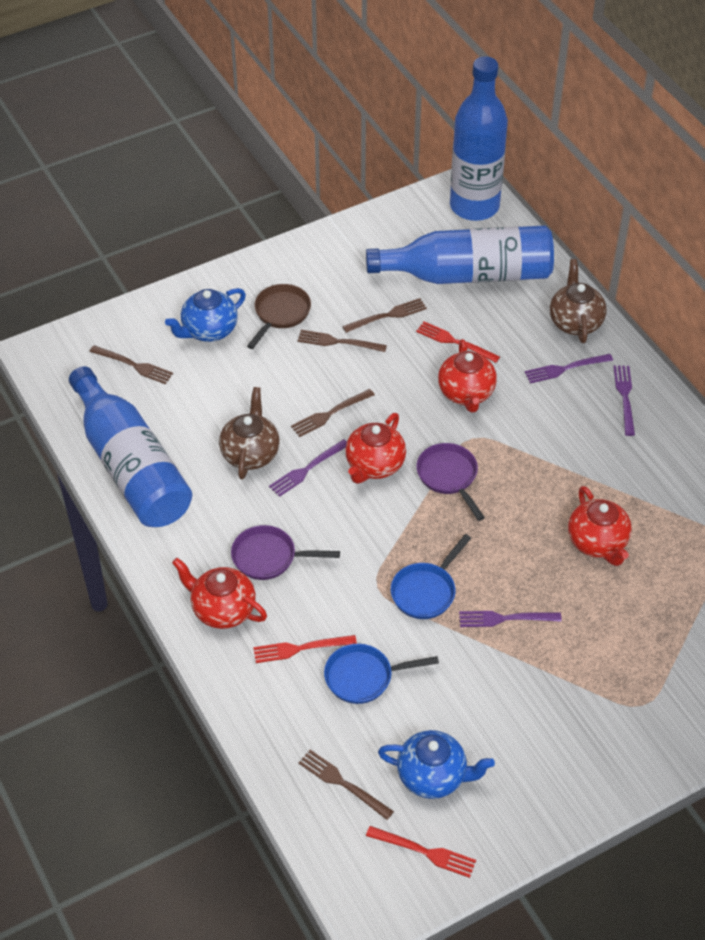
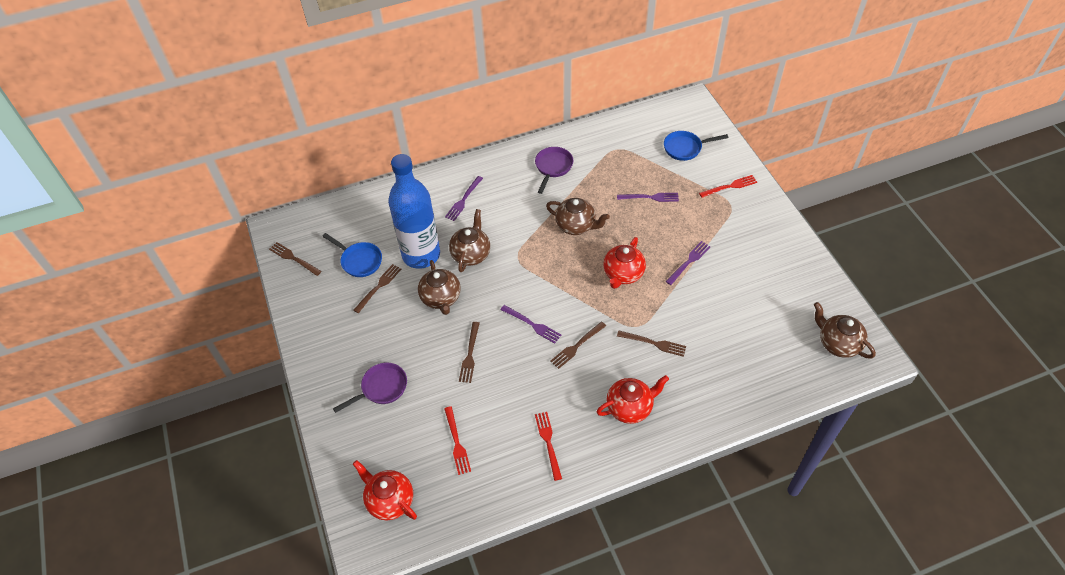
blue bottle: 3 -> 1
blue teapot: 2 -> 0
brown pan: 1 -> 0
brown teapot: 2 -> 4
red teapot: 4 -> 3

